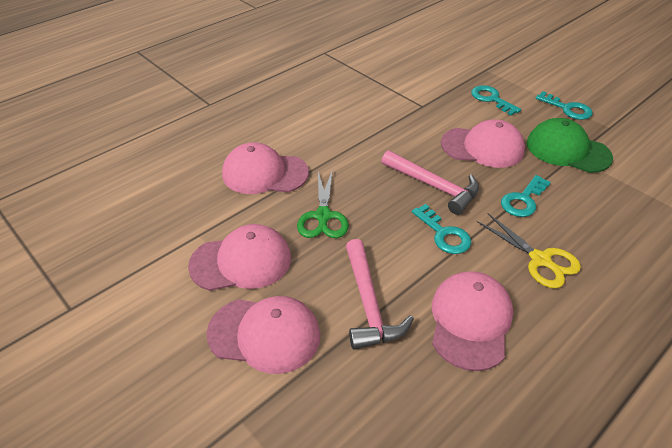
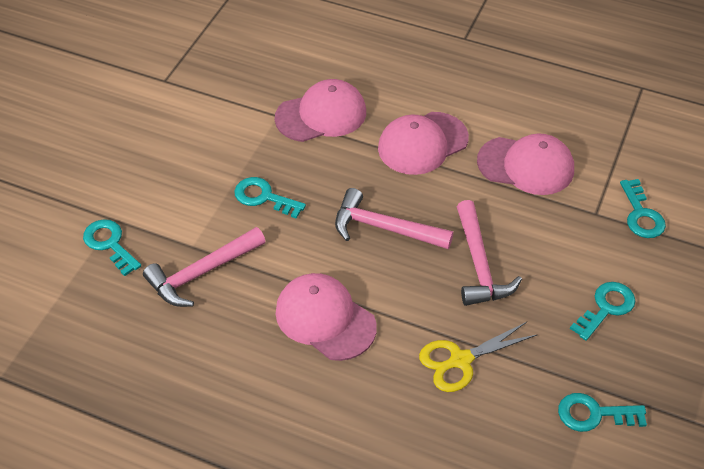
green cap: 1 -> 0
green scissors: 1 -> 0
pink cap: 5 -> 4
pink hammer: 2 -> 3
turquoise key: 4 -> 5

